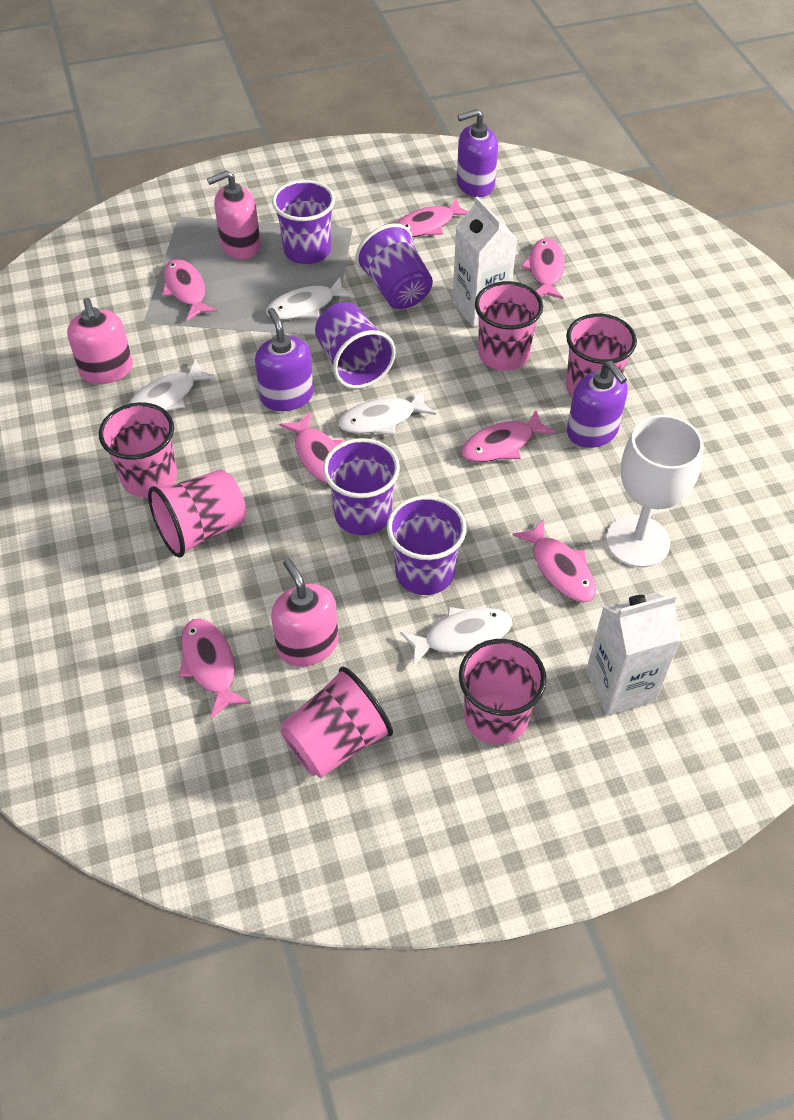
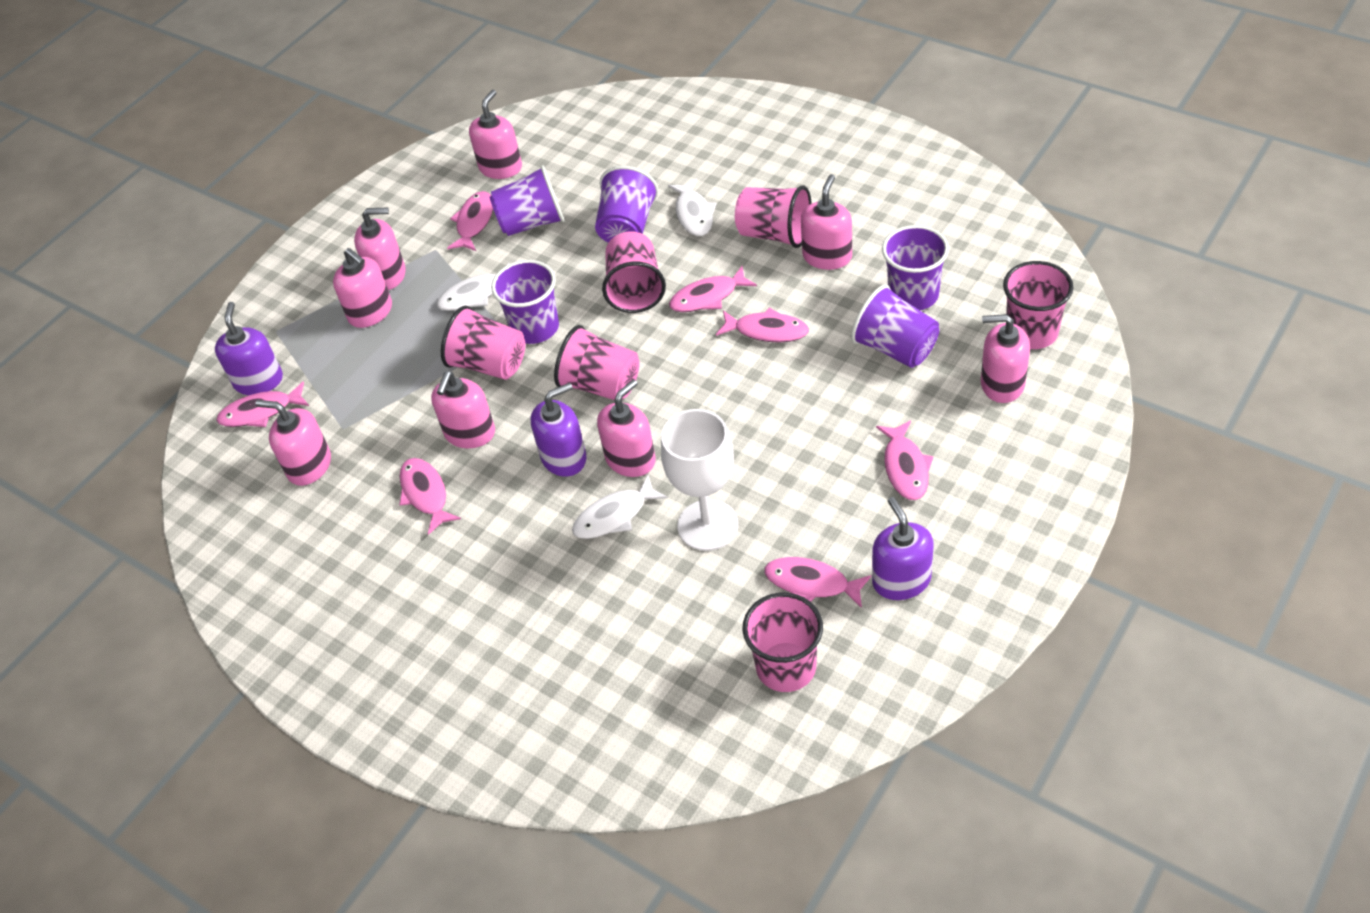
pink soap dispenser: 3 -> 8
white carton: 2 -> 0
white fish: 4 -> 3

